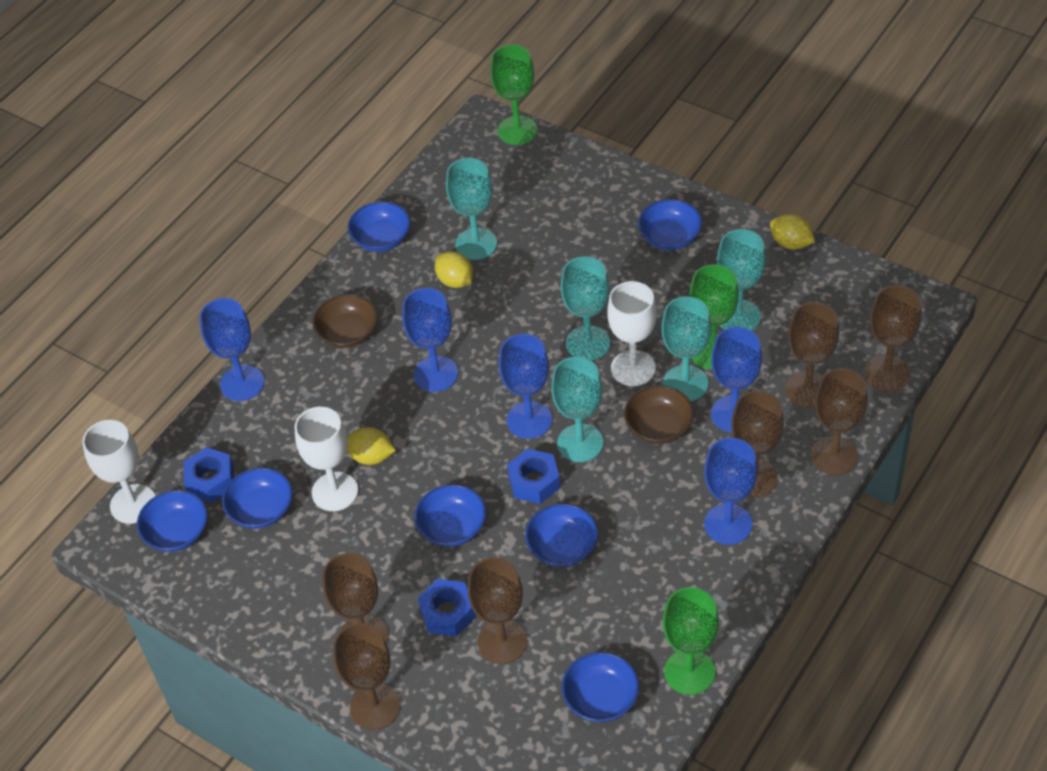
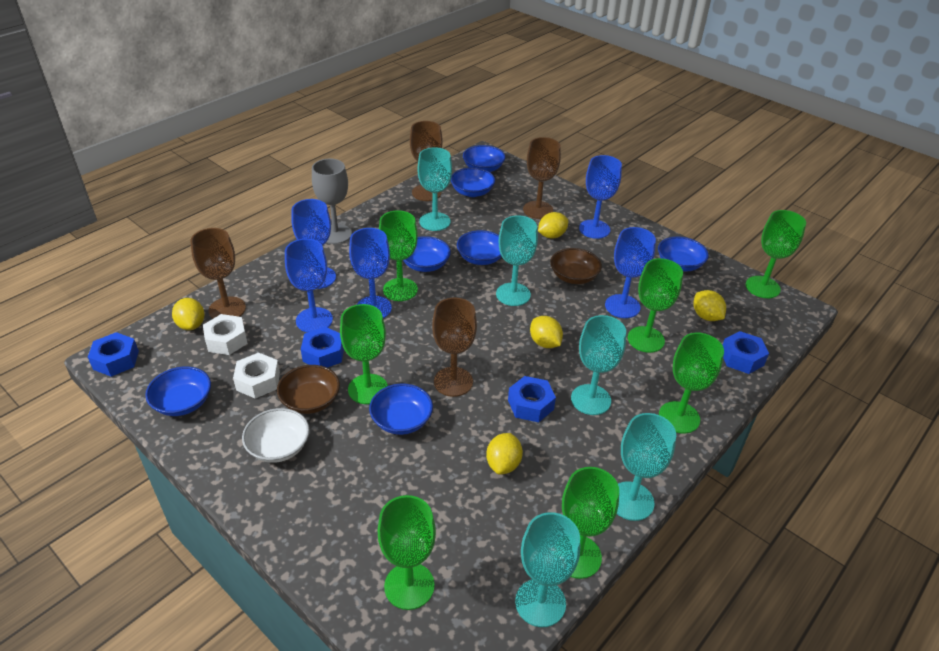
blue nut: 3 -> 4
brown goblet: 7 -> 4
green goblet: 3 -> 7
grey goblet: 0 -> 1
white bowl: 0 -> 1
white goblet: 3 -> 0
white nut: 0 -> 2
yellow lemon: 3 -> 5

